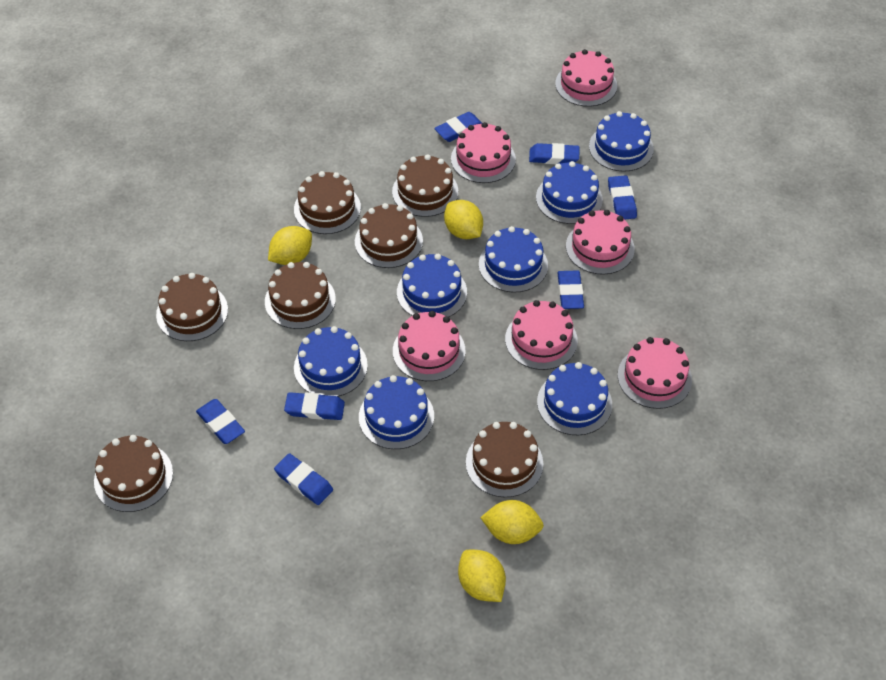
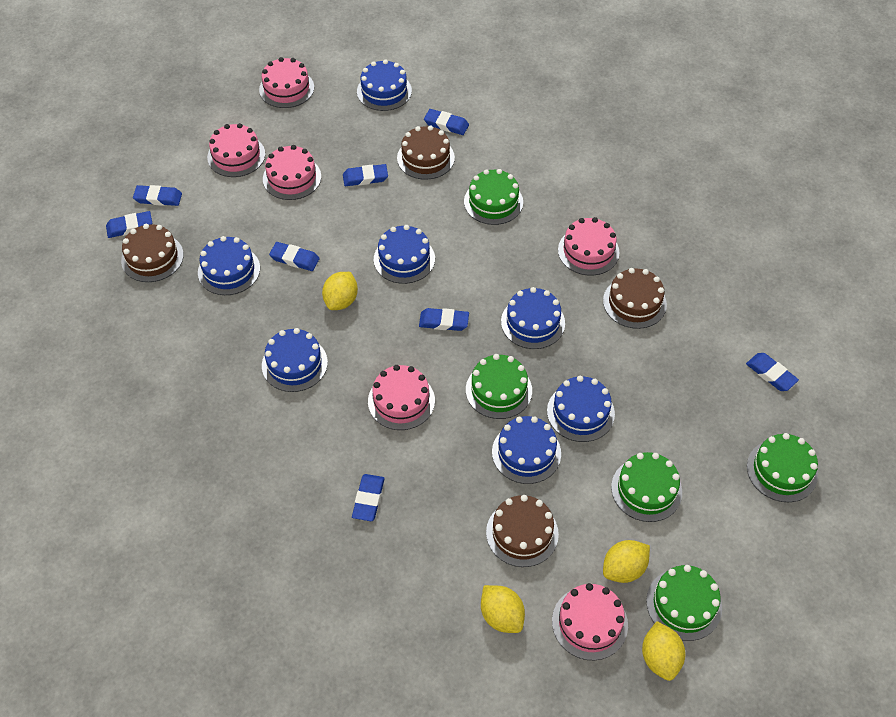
blue eraser: 7 -> 8
brown cake: 7 -> 4
green cake: 0 -> 5

